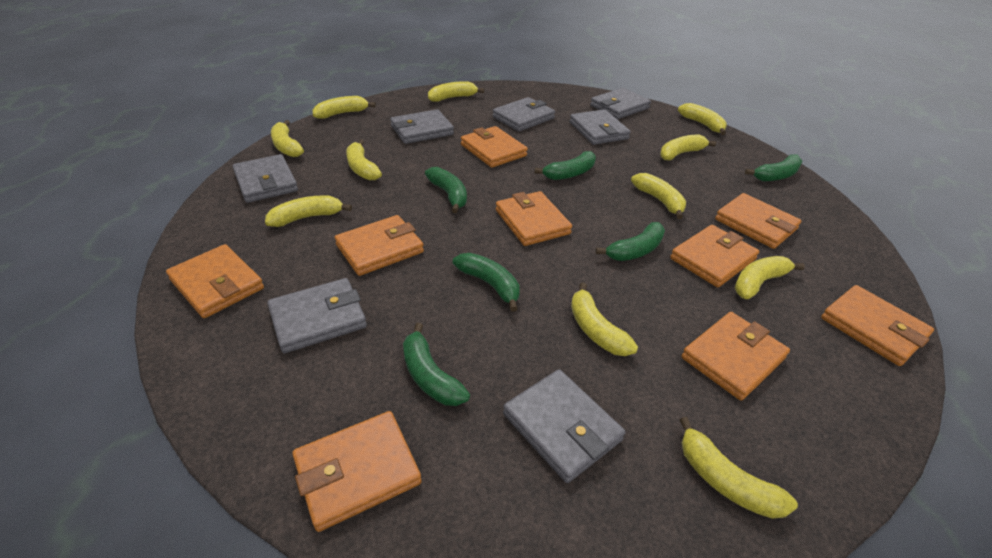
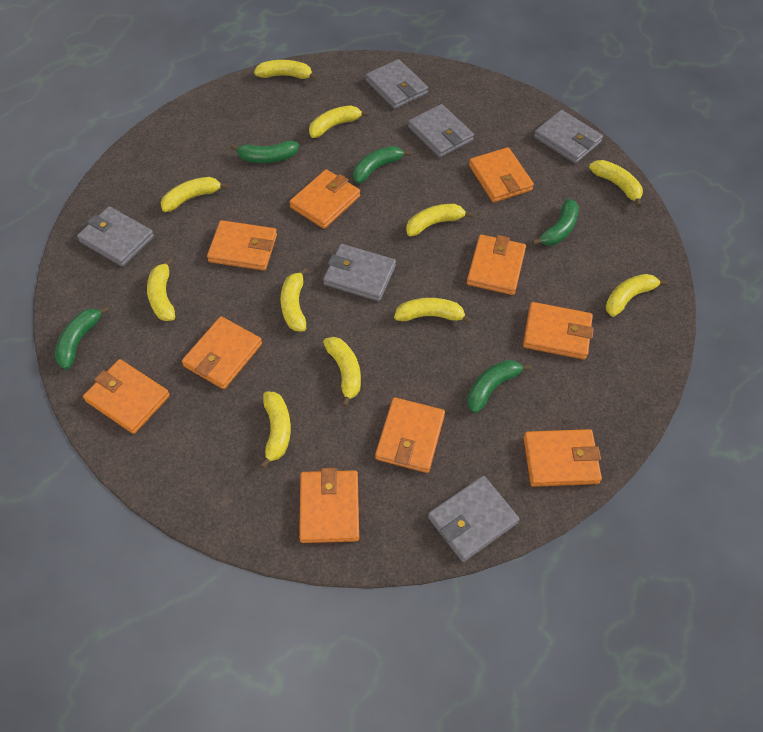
green banana: 6 -> 5
grey wallet: 7 -> 6
orange wallet: 9 -> 10

